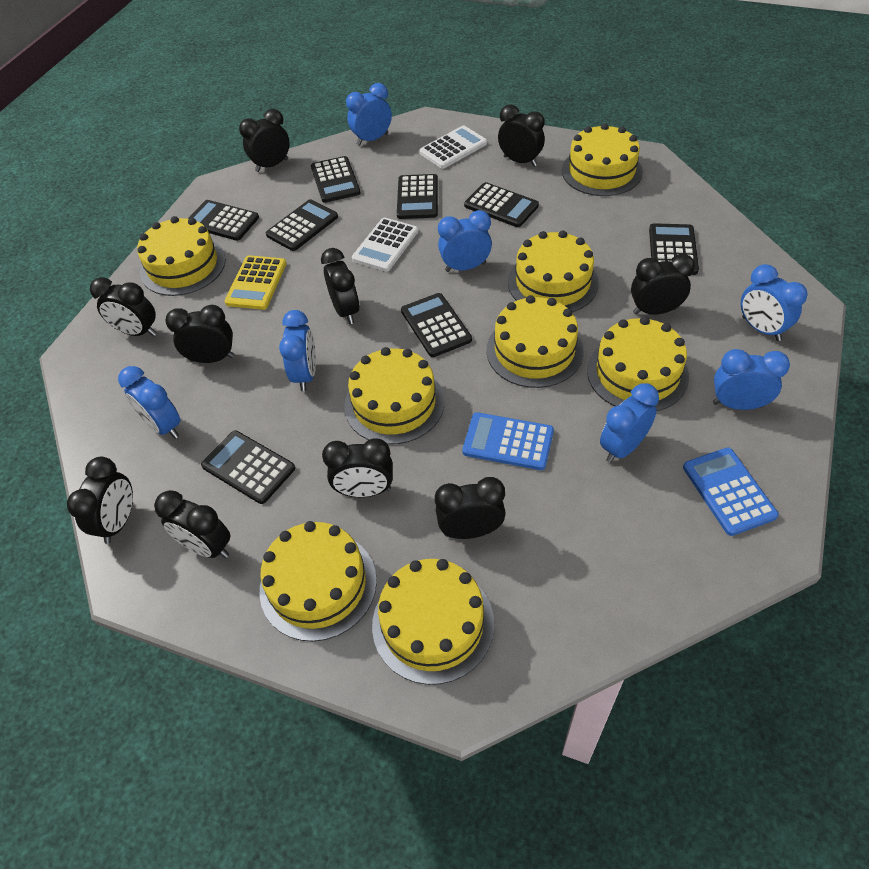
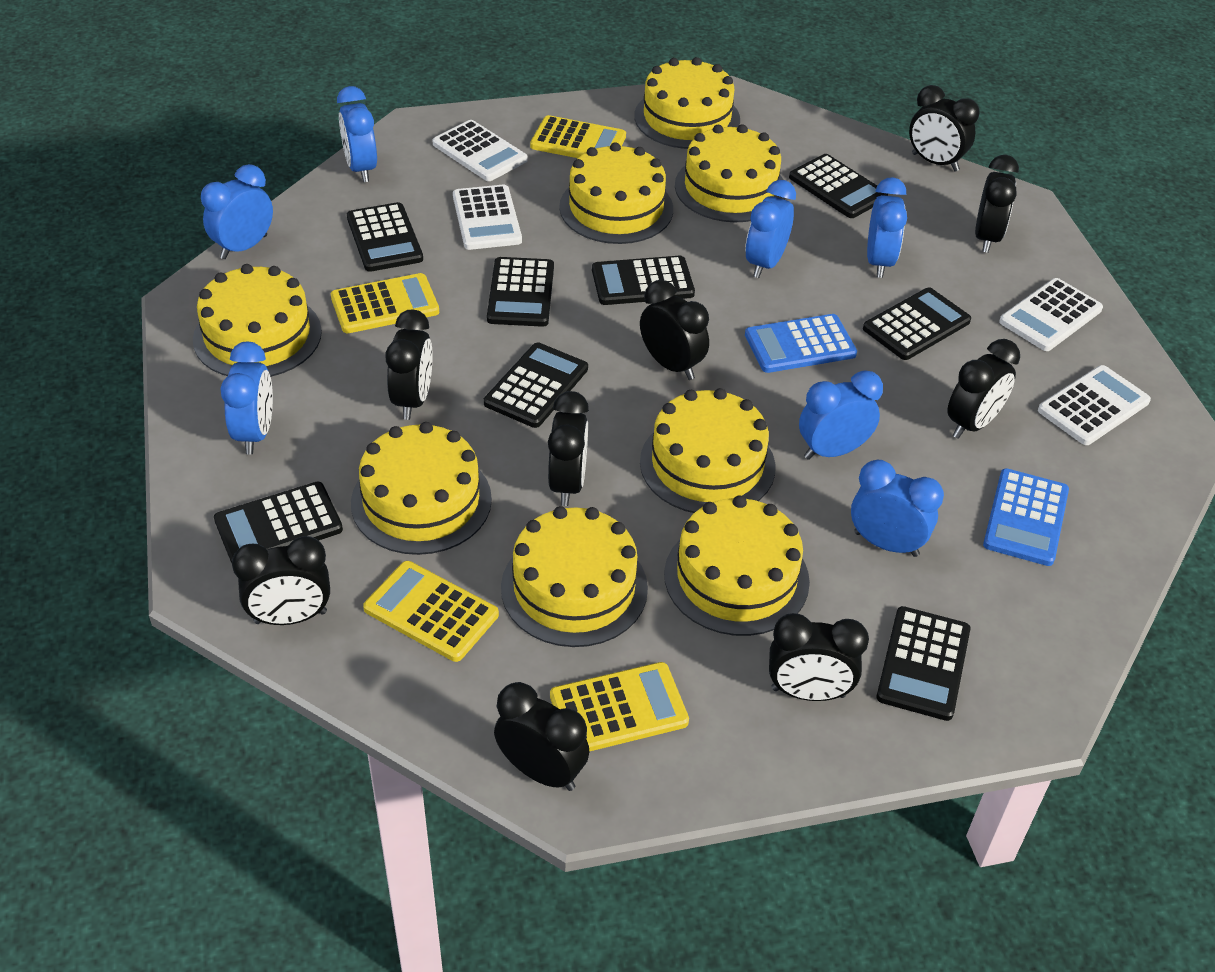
black clock: 10 -> 9
white calculator: 2 -> 4
yellow calculator: 1 -> 4

